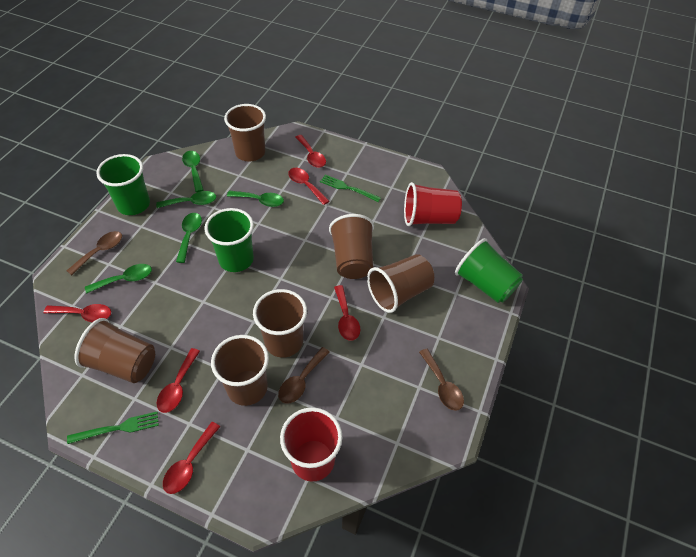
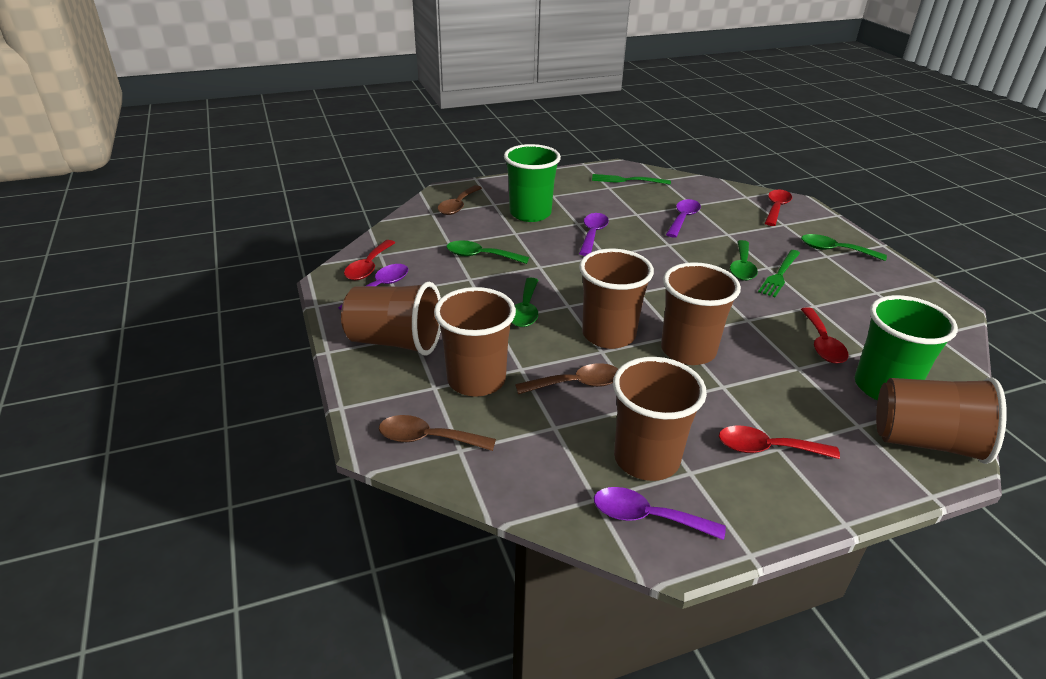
green cup: 3 -> 2
green spoon: 5 -> 4
purple spoon: 0 -> 4
red cup: 2 -> 0
red spoon: 6 -> 4

